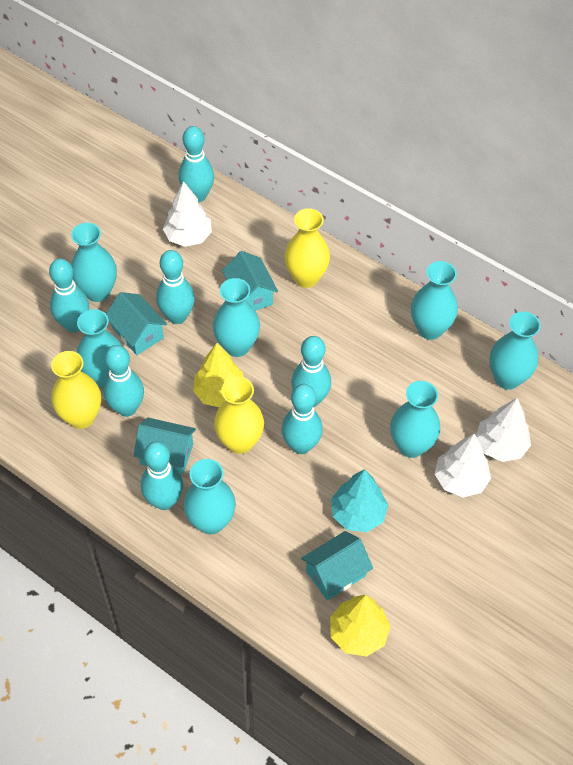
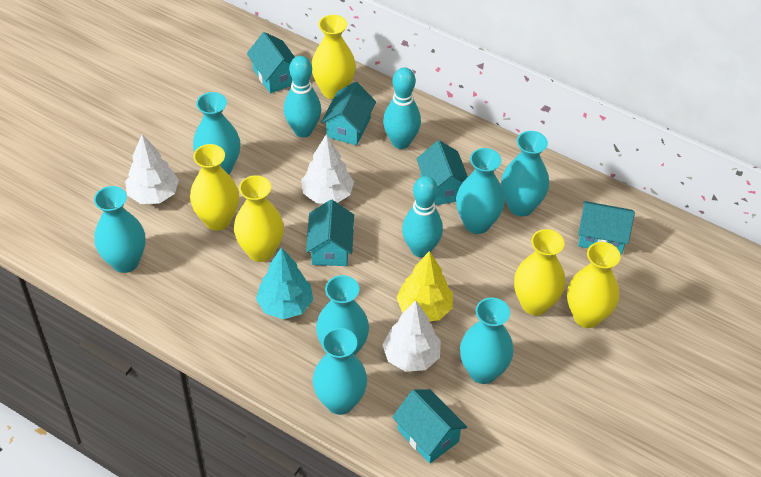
turquoise bowling pin: 7 -> 3
turquoise house: 4 -> 6
yellow tree: 2 -> 1
yellow vase: 3 -> 5

